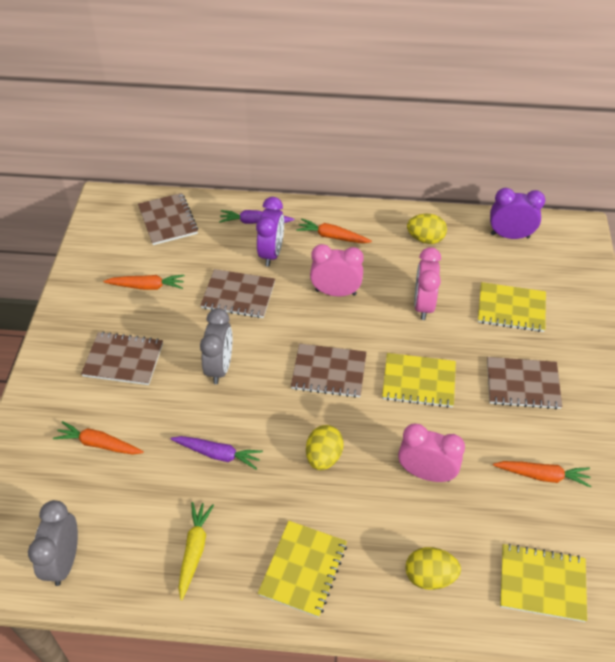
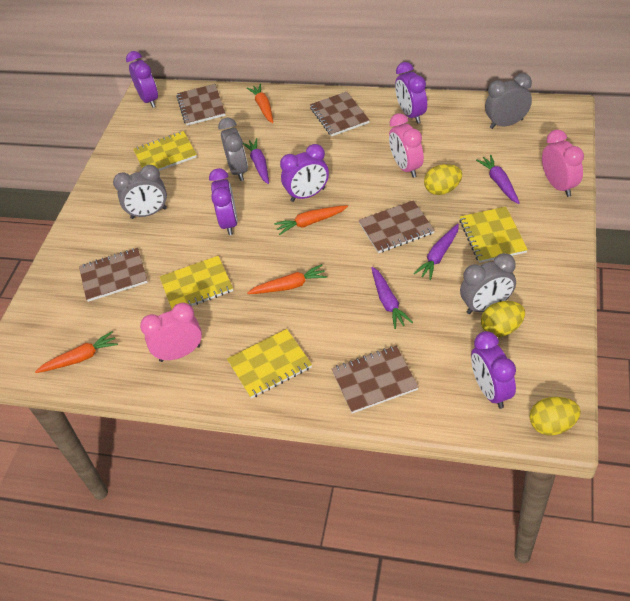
grey clock: 2 -> 4
purple carrot: 2 -> 4
purple clock: 2 -> 5
yellow carrot: 1 -> 0

